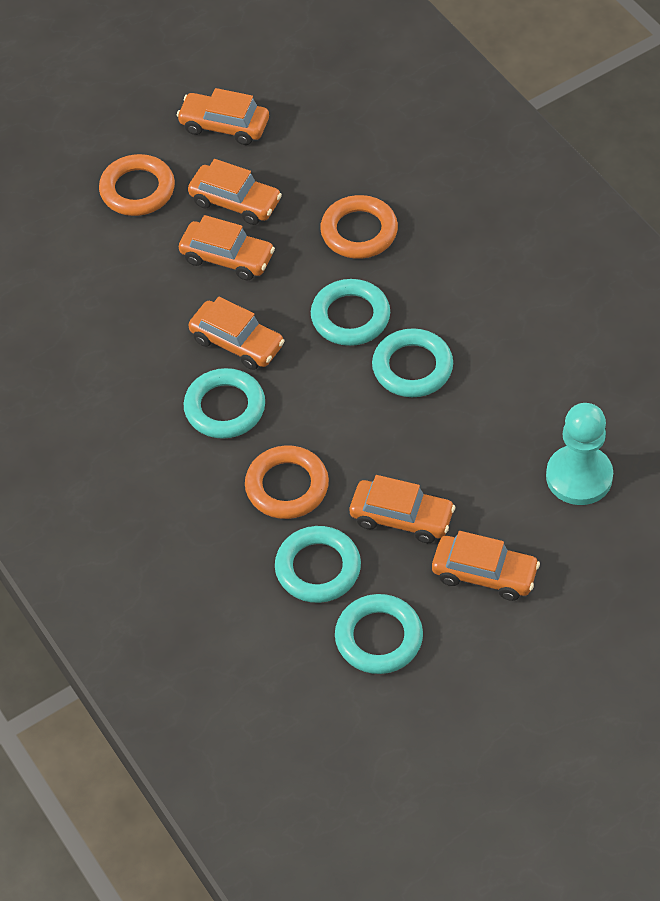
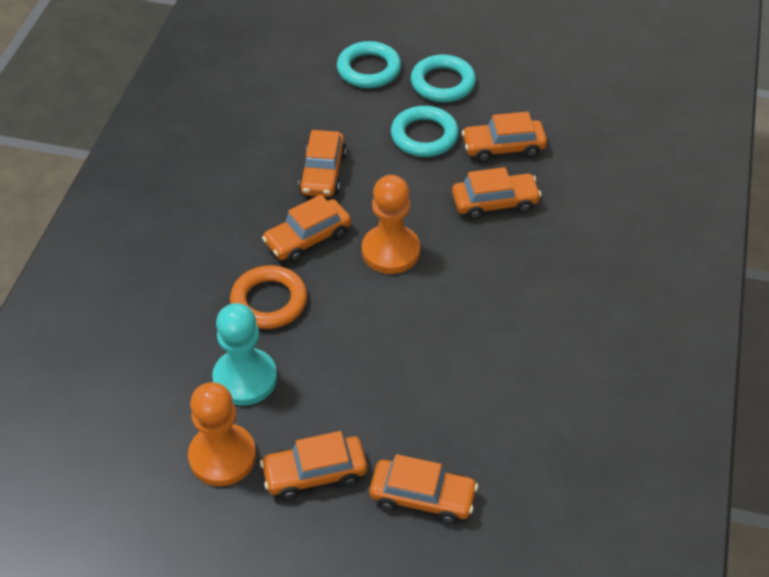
orange pawn: 0 -> 2
orange ring: 3 -> 1
turquoise ring: 5 -> 3

